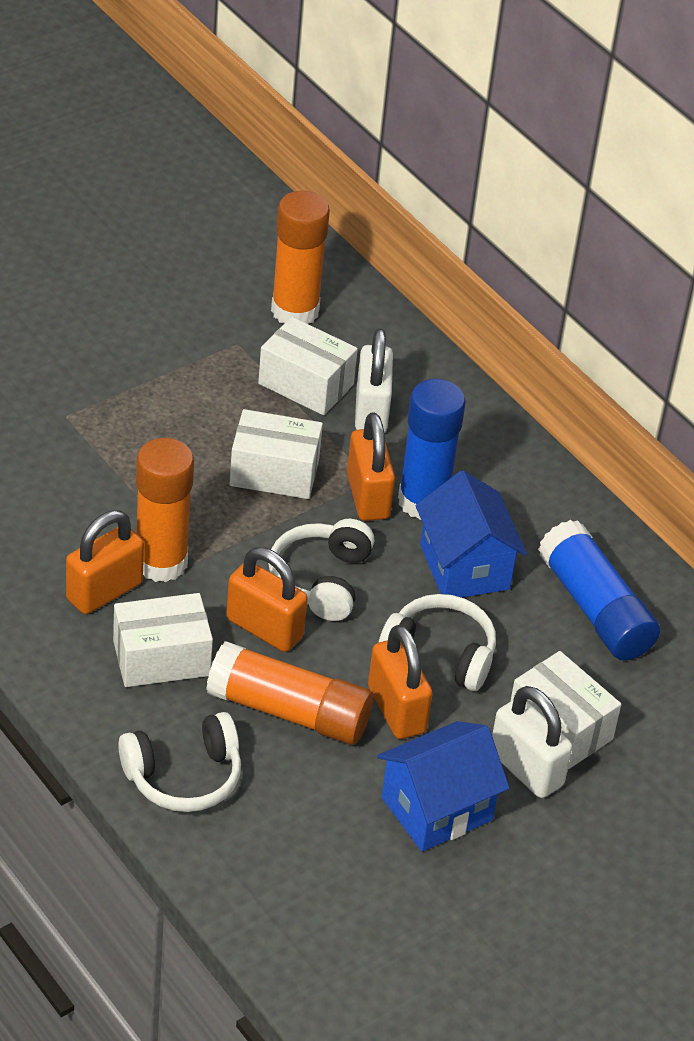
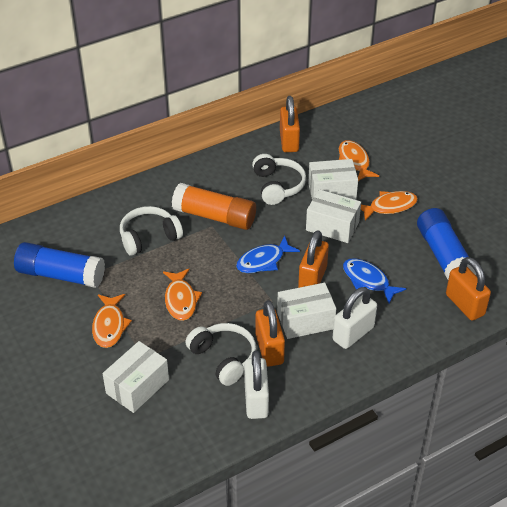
blue fish: 0 -> 2
blue house: 2 -> 0
orange fish: 0 -> 4
orange glue stick: 3 -> 1

